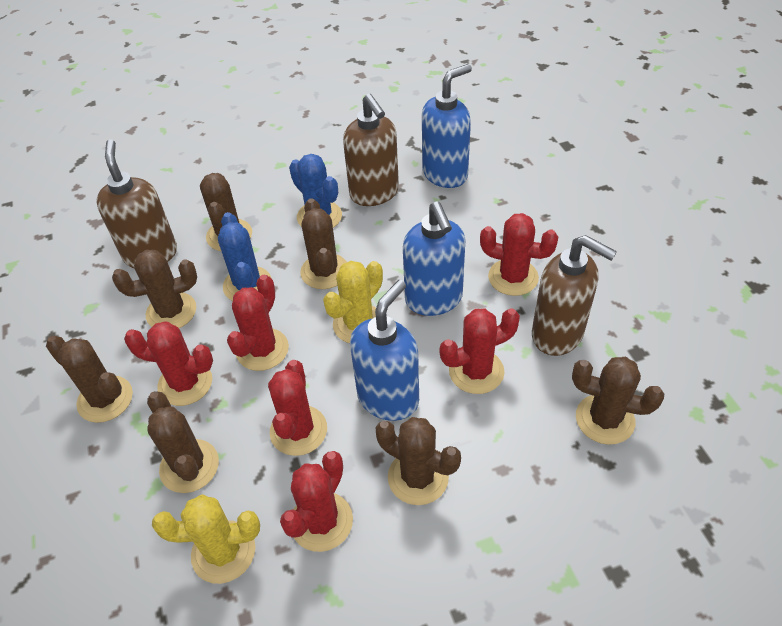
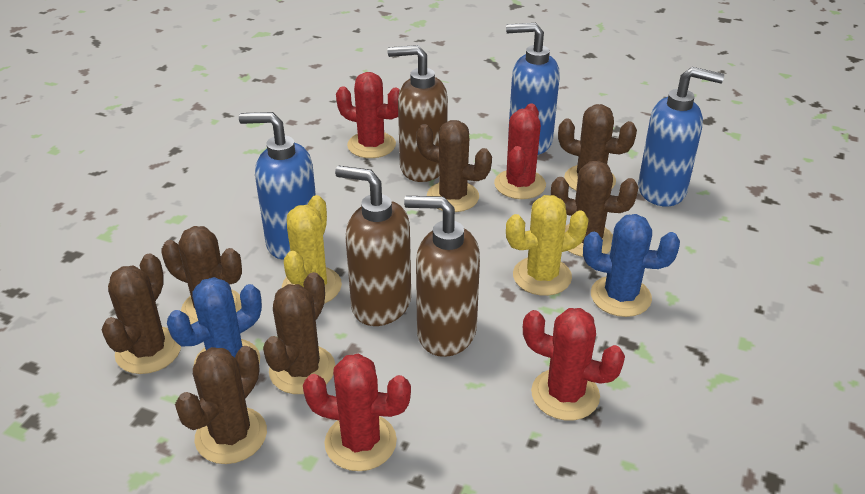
red cactus: 6 -> 4

